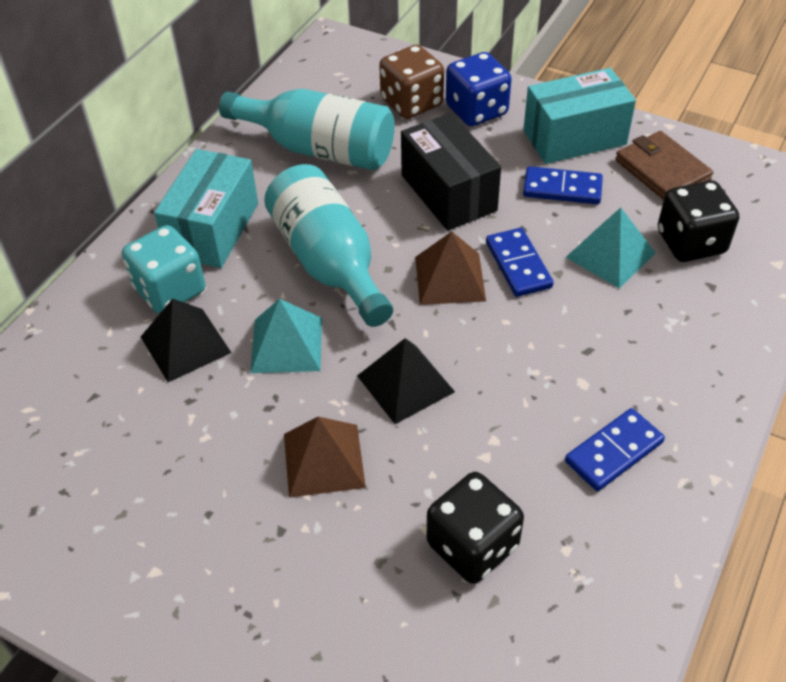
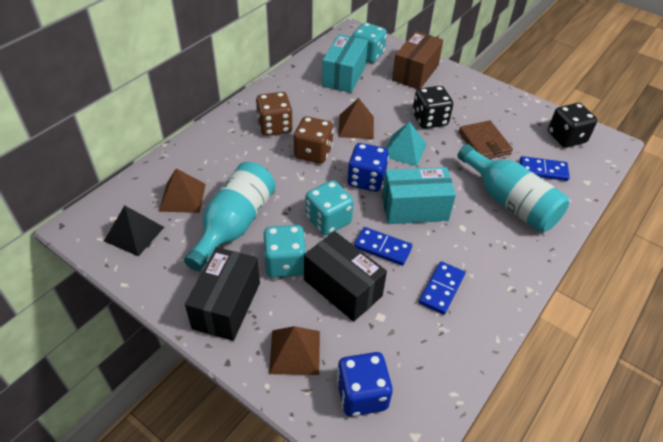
black box: 1 -> 2
black pyramid: 2 -> 1
blue dice: 1 -> 2
brown box: 0 -> 1
brown dice: 1 -> 2
brown pyramid: 2 -> 3
turquoise dice: 1 -> 3
turquoise pyramid: 2 -> 1

